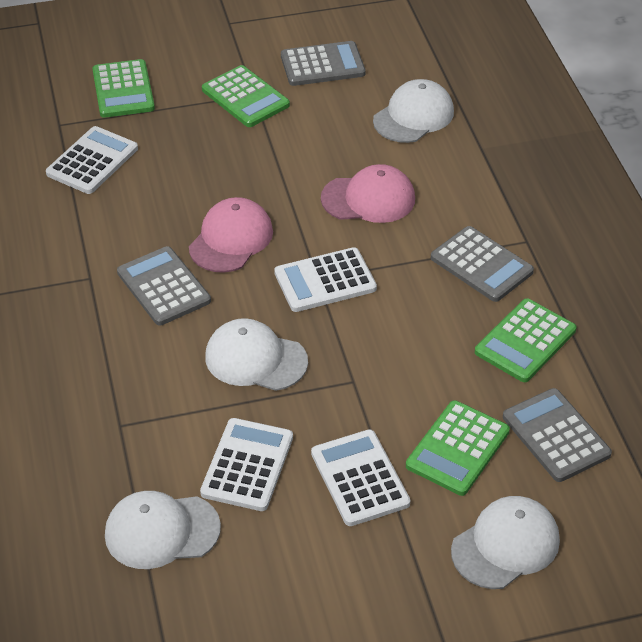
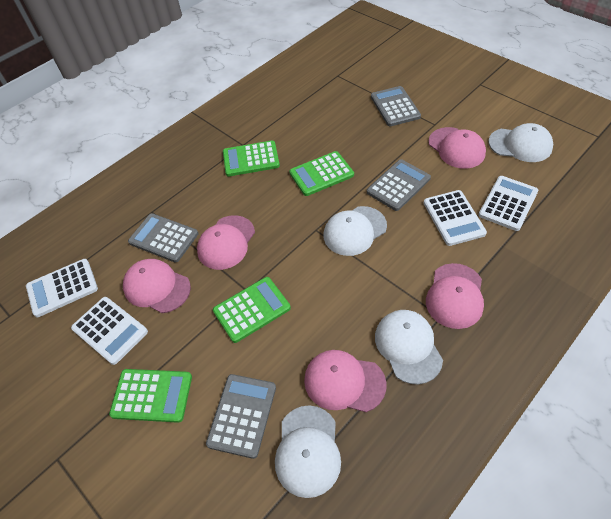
pink cap: 2 -> 5

